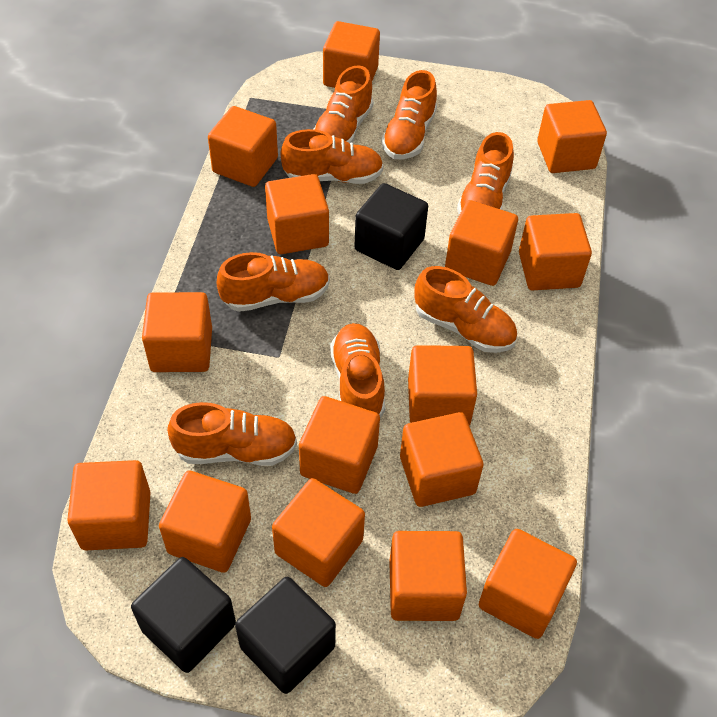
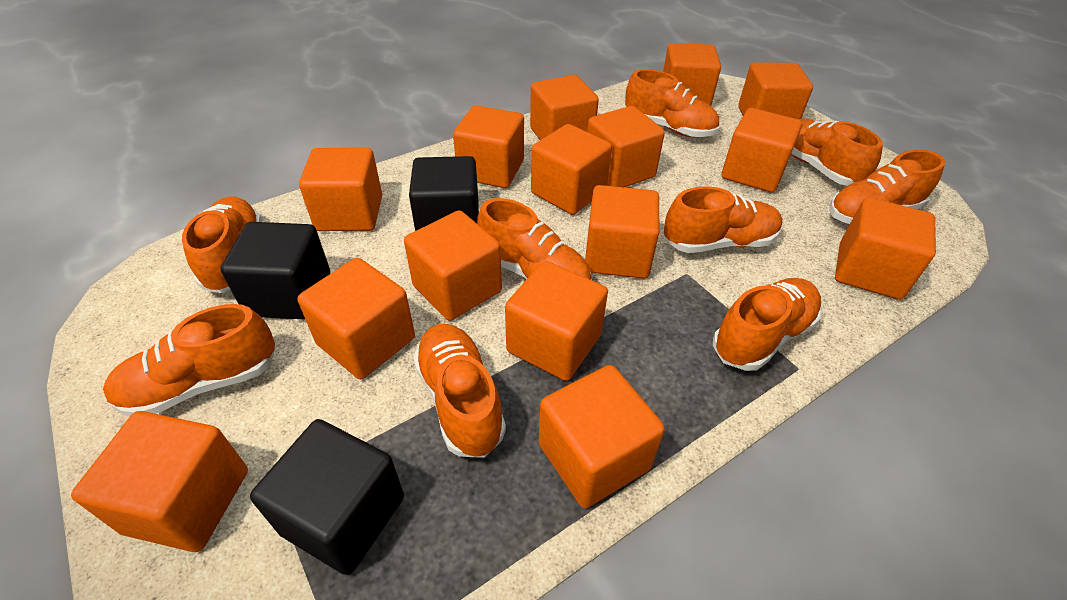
orange shoe: 8 -> 9

